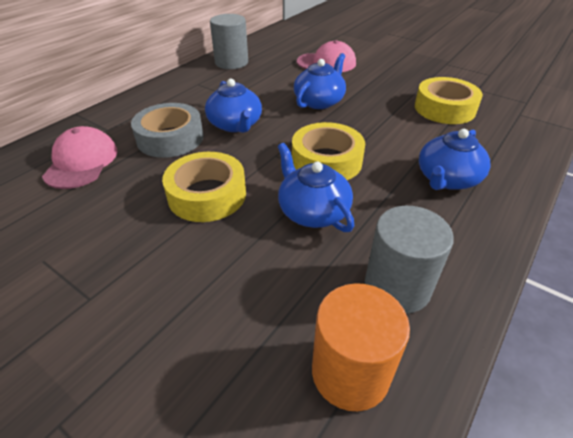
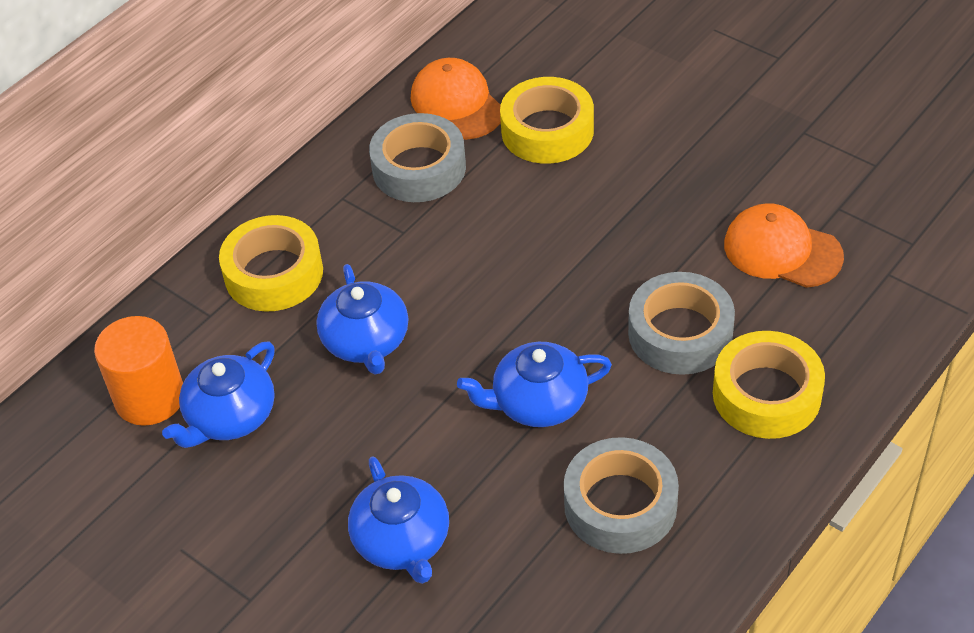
grey cylinder: 2 -> 0
grey tape: 1 -> 3
orange cap: 0 -> 2
pink cap: 2 -> 0

